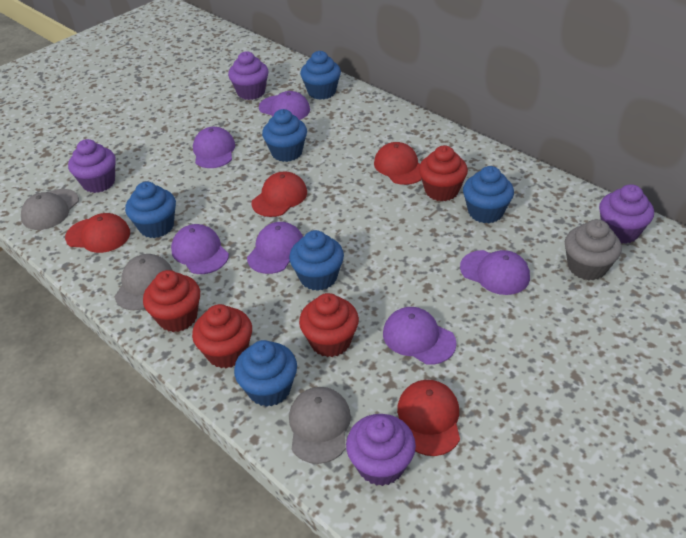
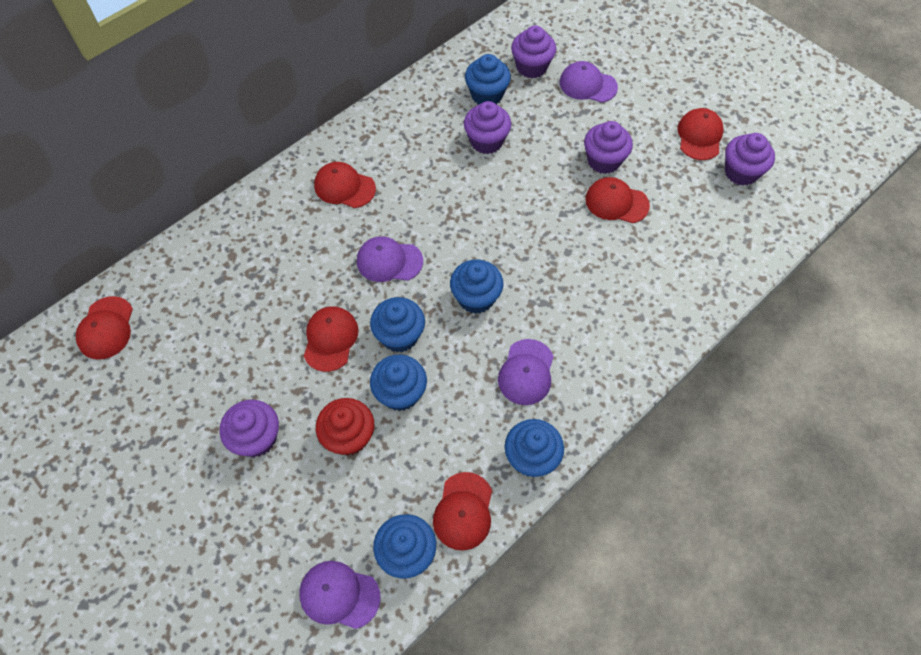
grey cap: 3 -> 0
grey cupcake: 1 -> 0
purple cap: 6 -> 4
purple cupcake: 4 -> 5
red cap: 4 -> 6
red cupcake: 4 -> 1

